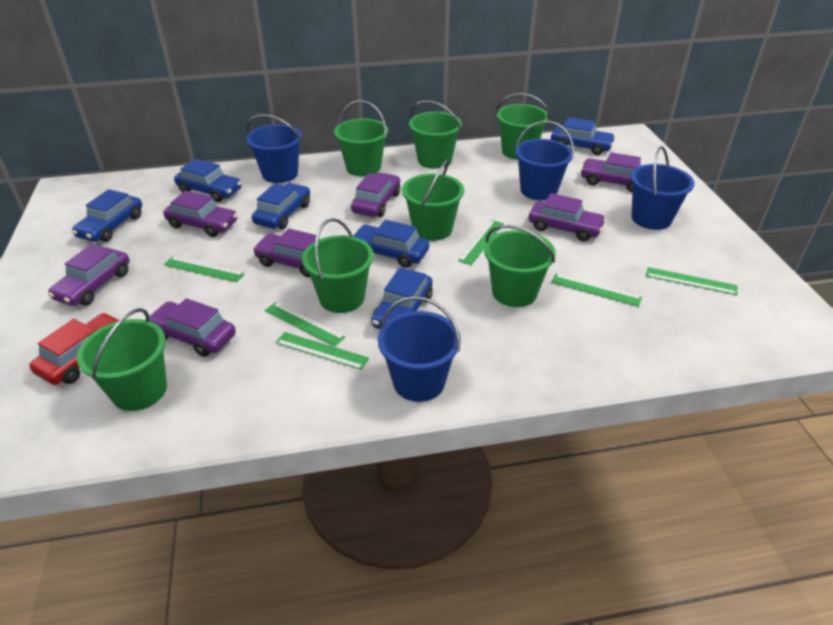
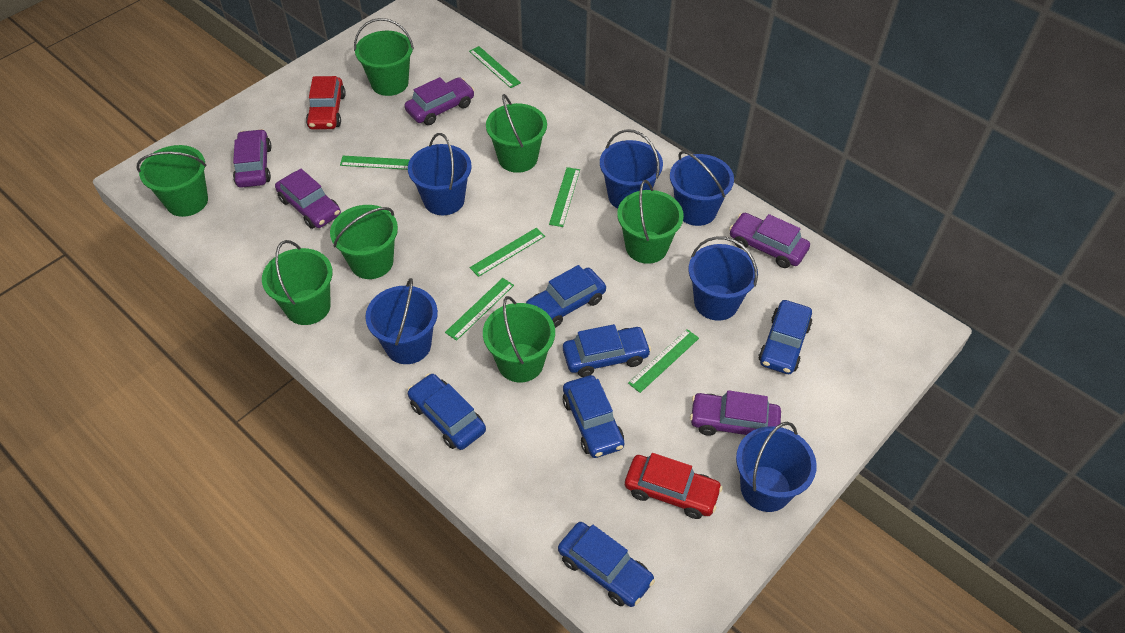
blue bucket: 4 -> 6
purple car: 7 -> 5
red car: 1 -> 2

